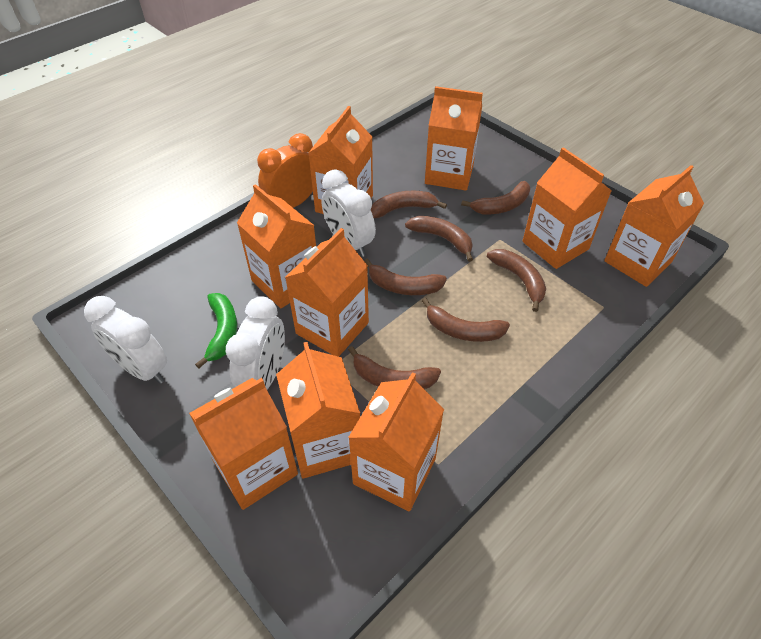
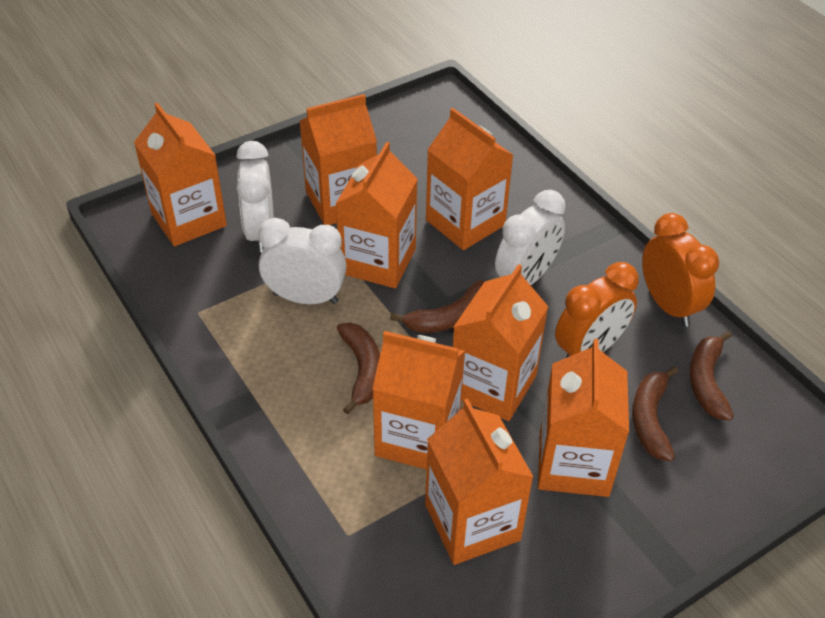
brown banana: 7 -> 4
green banana: 1 -> 0
orange carton: 9 -> 8
orange clock: 1 -> 2

